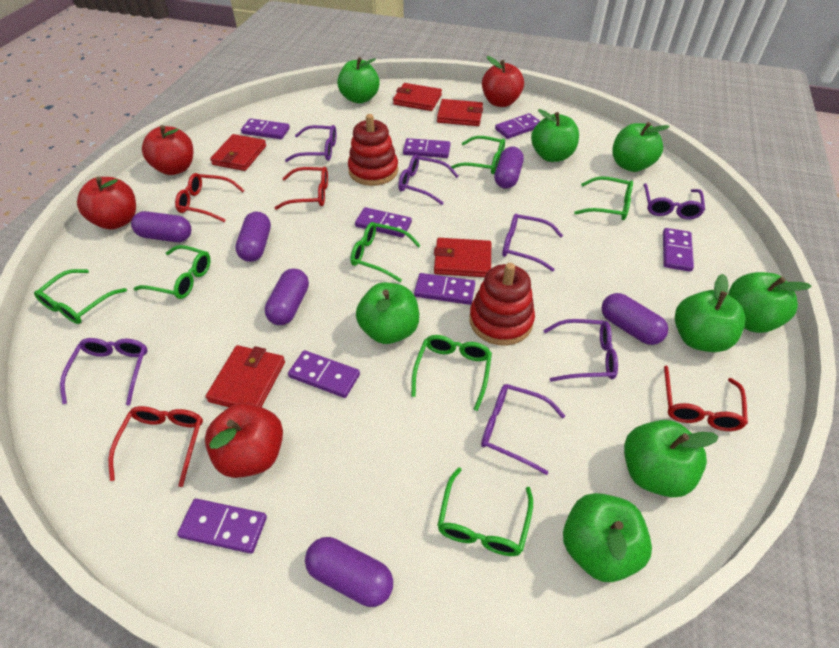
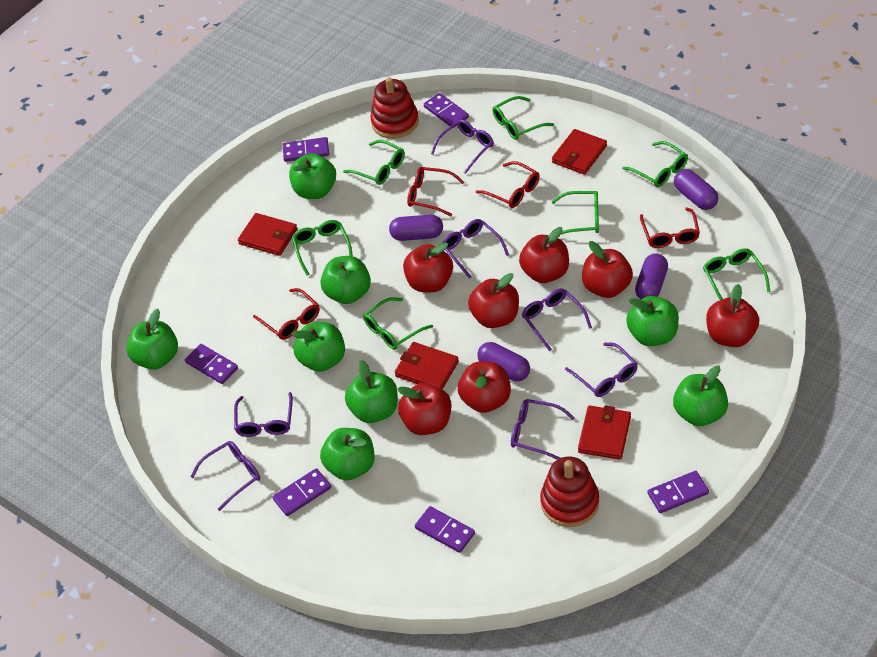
purple capsule: 6 -> 4
purple domino: 8 -> 6
red apple: 4 -> 7
red wallet: 5 -> 4

